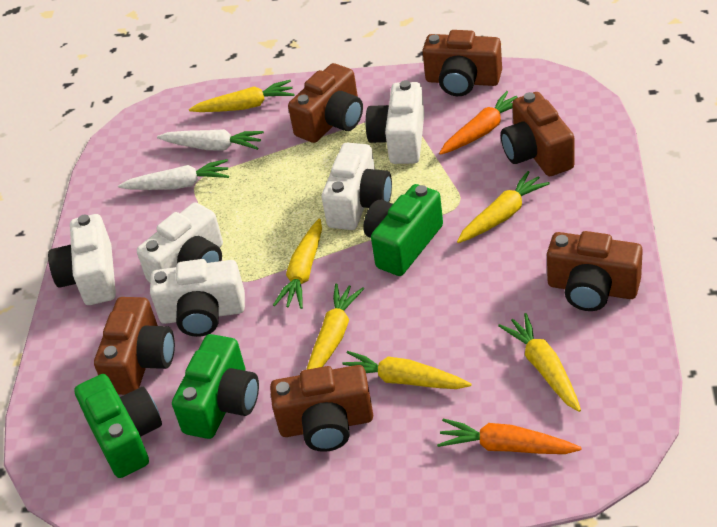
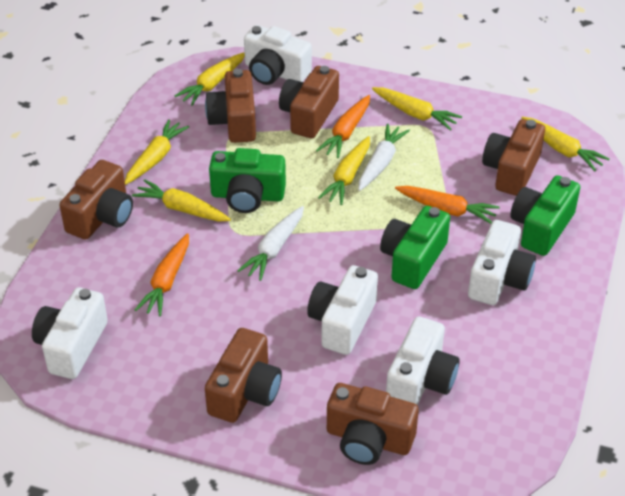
orange carrot: 2 -> 3

